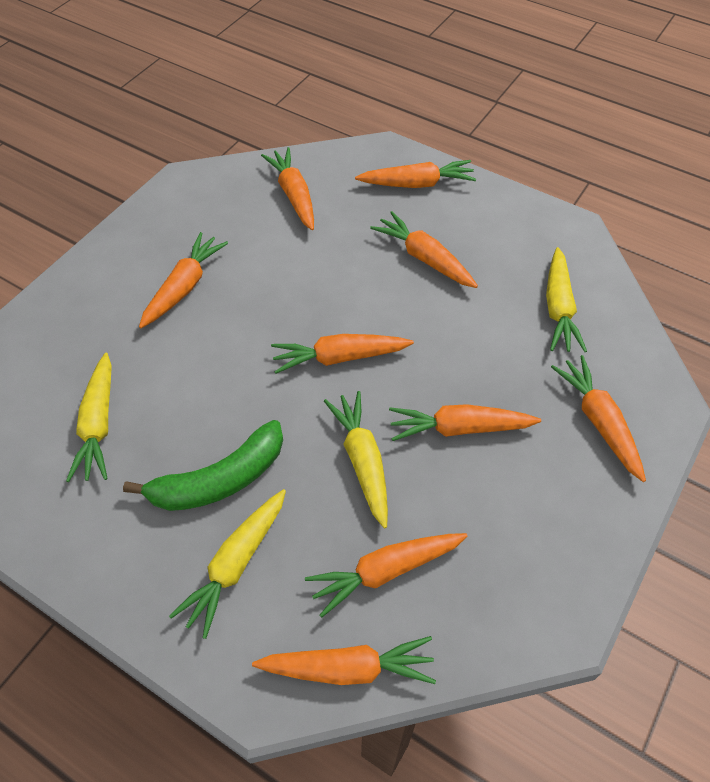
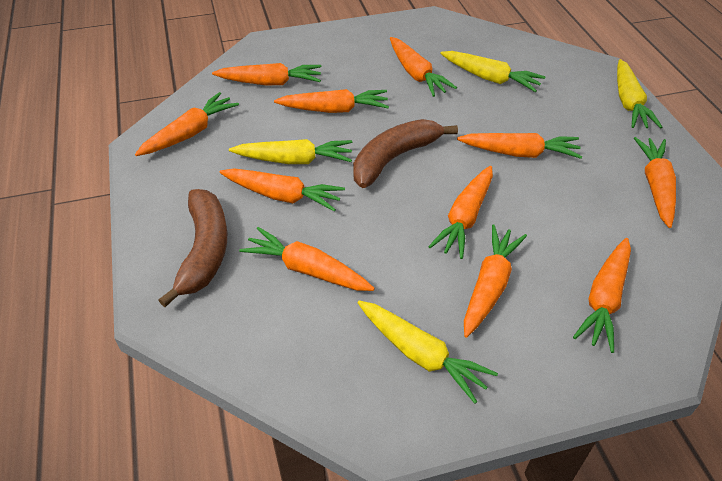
brown banana: 0 -> 2
green banana: 1 -> 0
orange carrot: 9 -> 11

